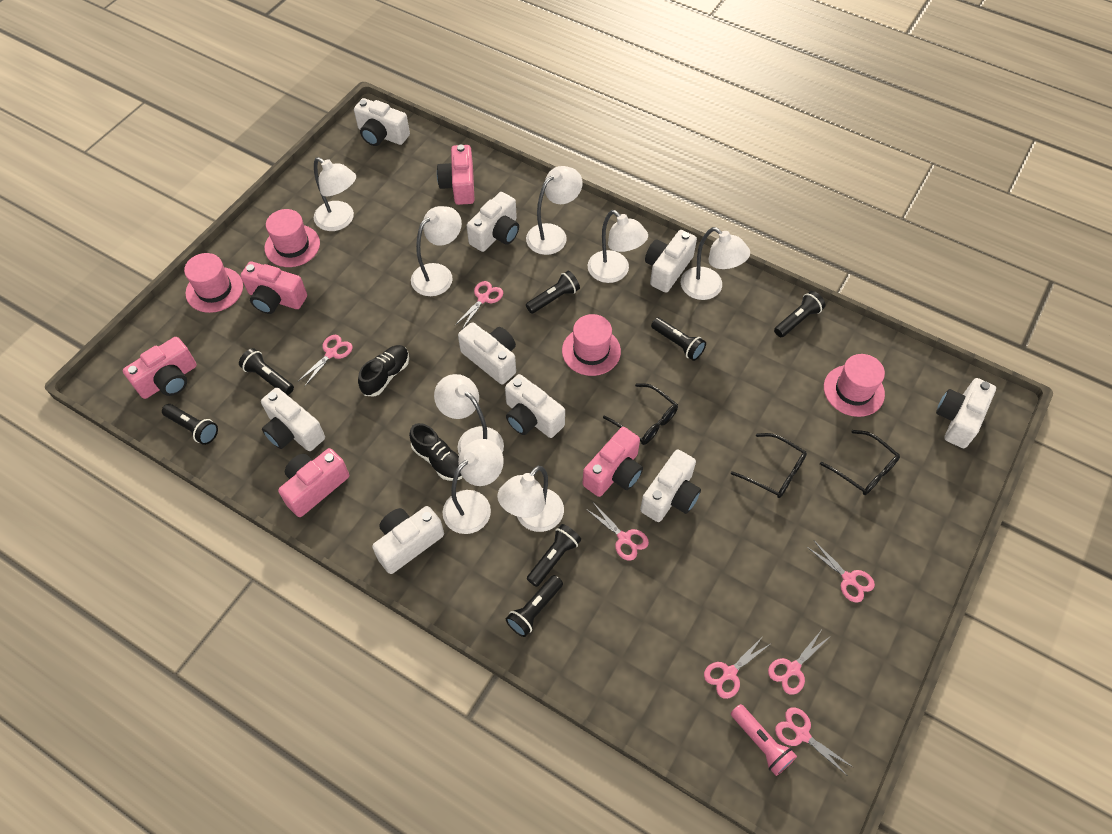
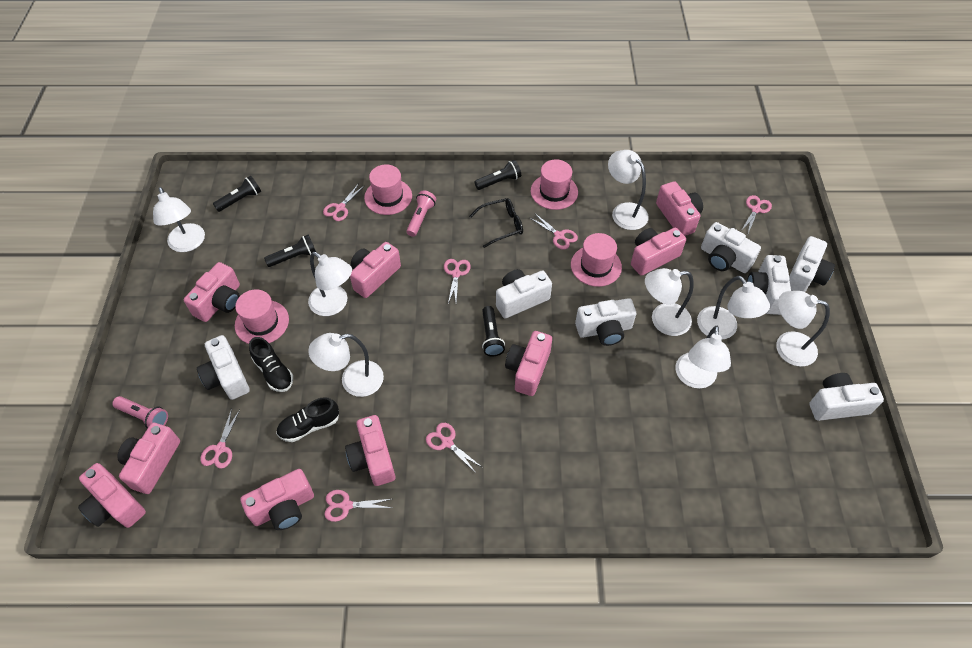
black flashlight: 7 -> 4
black glasses: 3 -> 1
pink camera: 5 -> 9
pink flashlight: 1 -> 2
white camera: 9 -> 7

